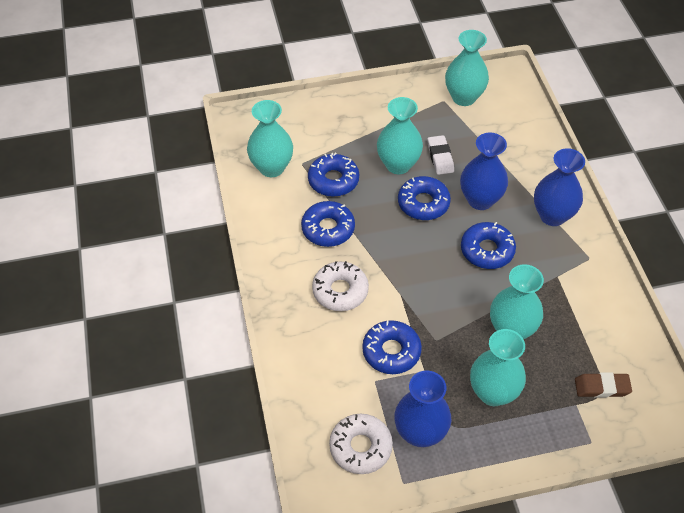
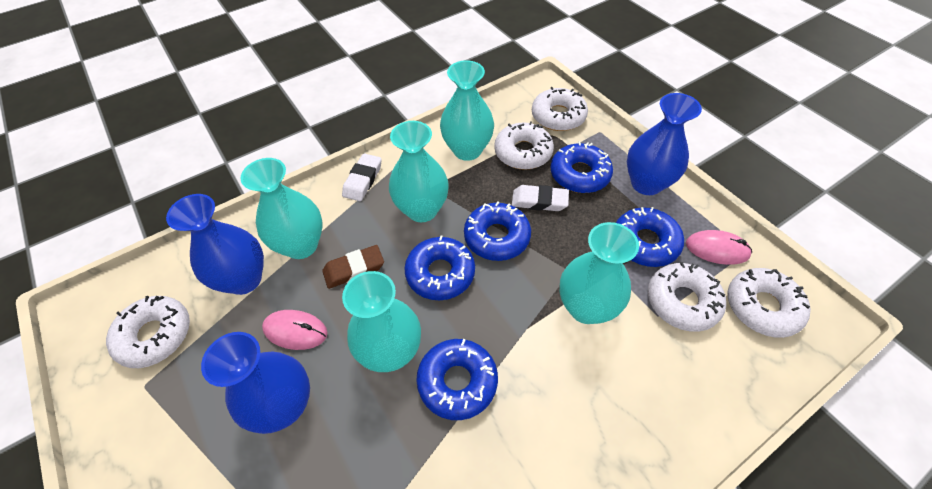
pink mouse: 0 -> 2
white donut: 2 -> 5
white eraser: 1 -> 2

